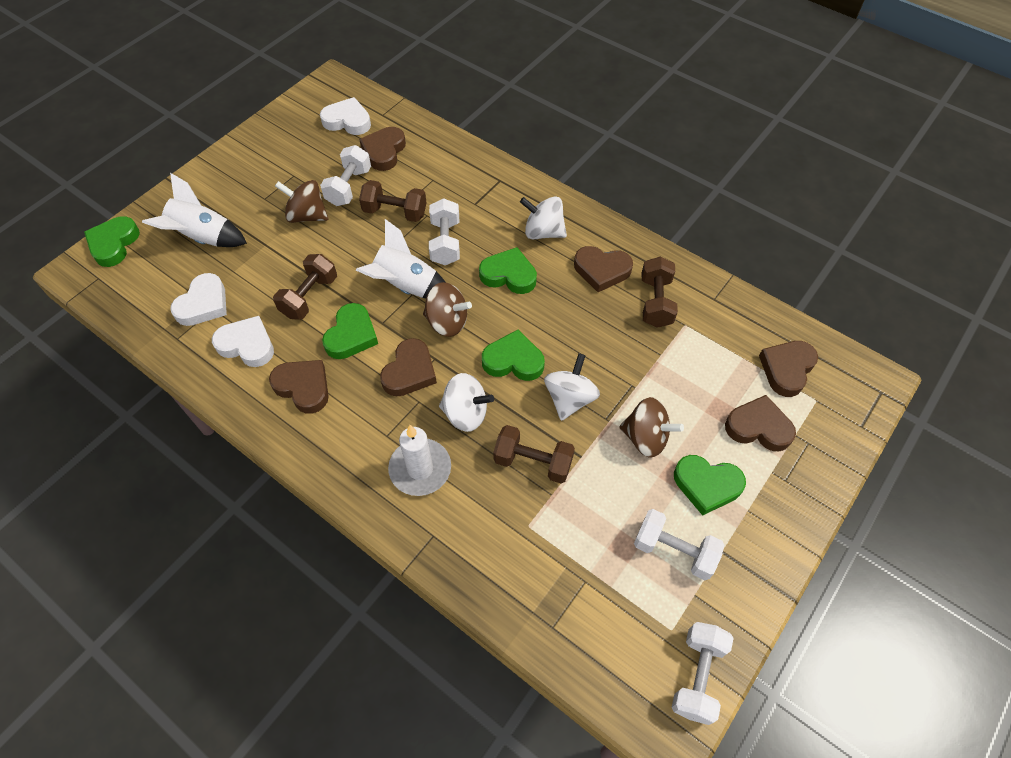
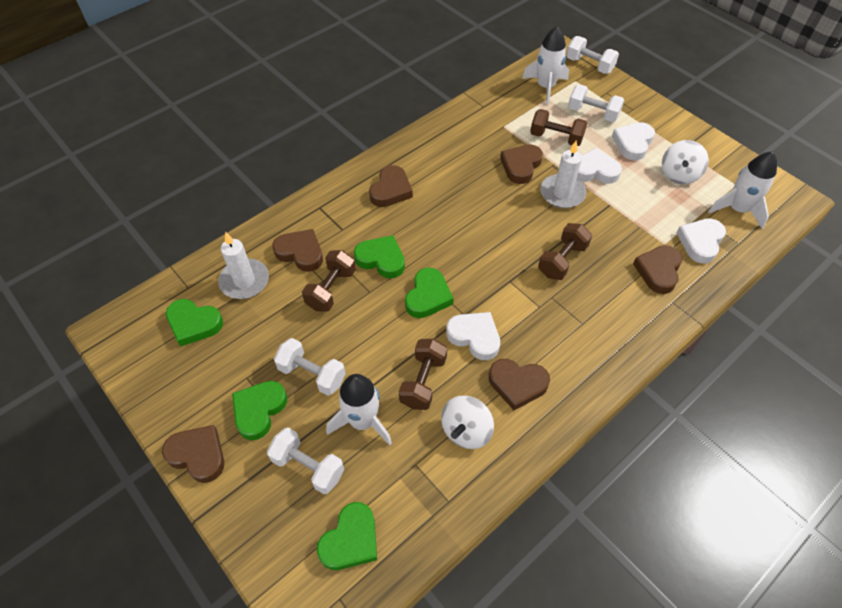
brown spinning top: 3 -> 0
white candle: 1 -> 2
white heart: 3 -> 4
white rocket: 2 -> 3
white spinning top: 3 -> 2

